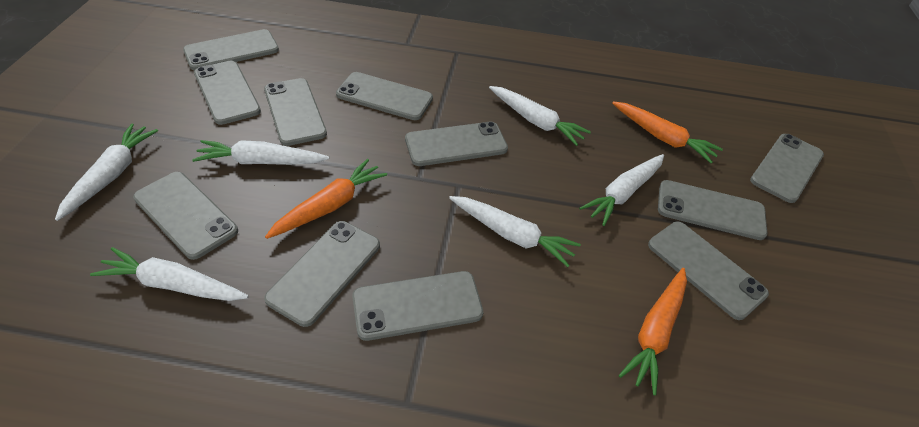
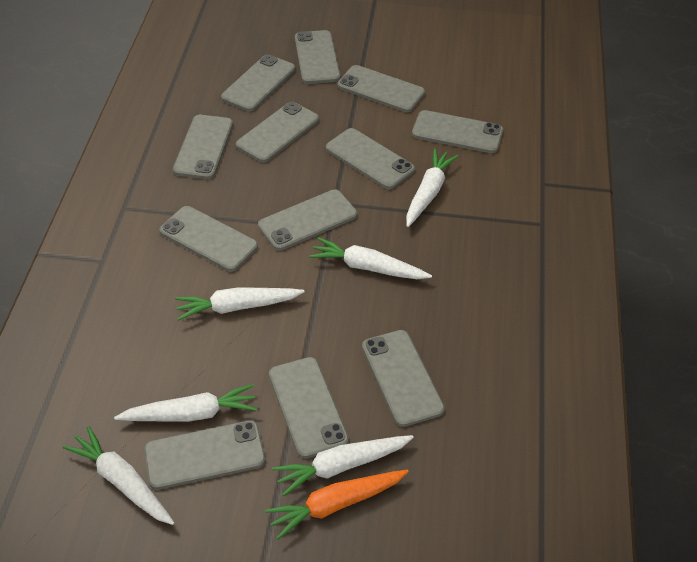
grey phone: 11 -> 12
orange carrot: 3 -> 1

